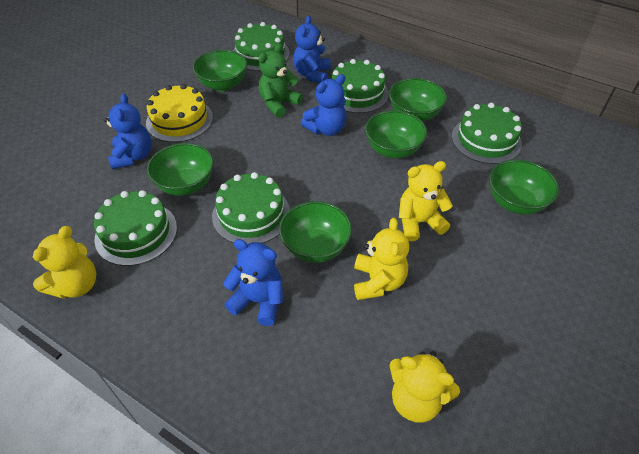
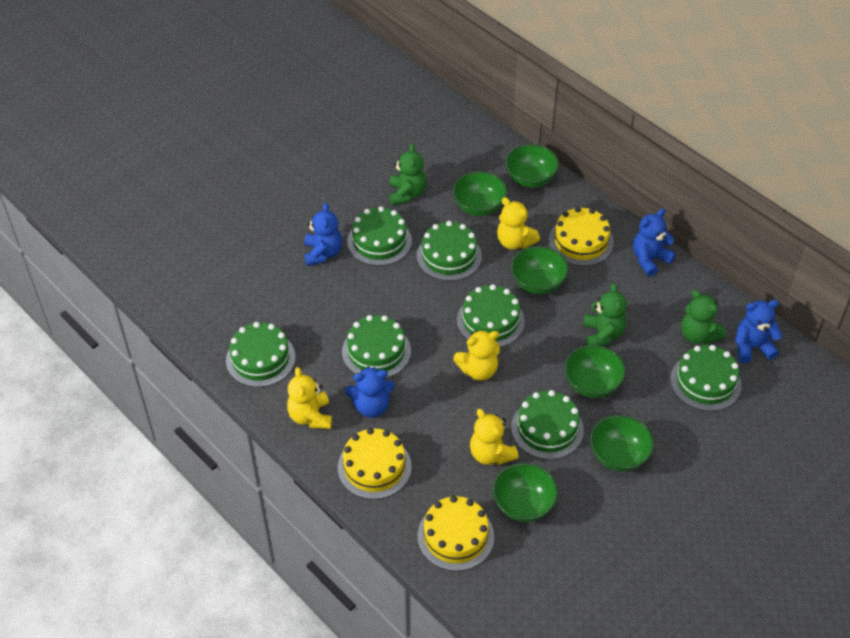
green cake: 5 -> 7
green teddy bear: 1 -> 3
yellow cake: 1 -> 3

